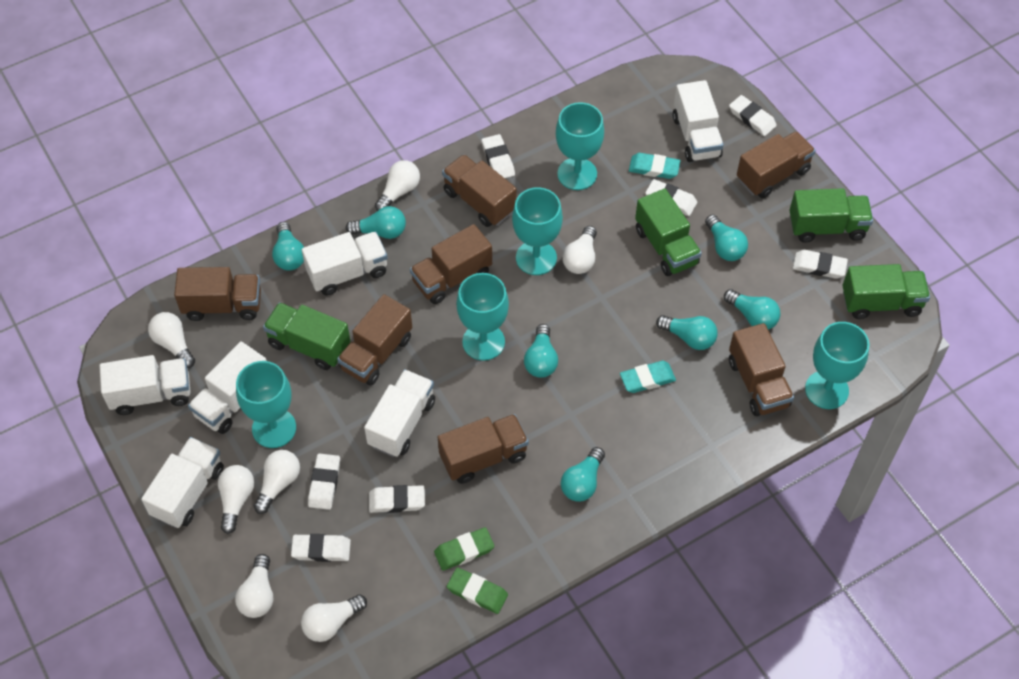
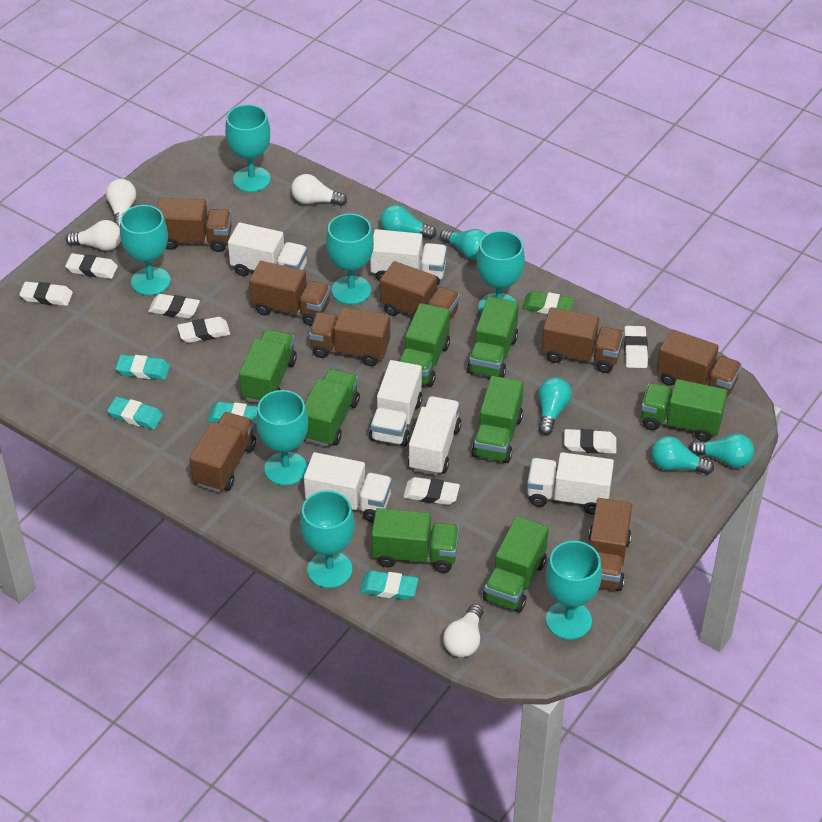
brown truck: 7 -> 8
green eraser: 2 -> 1
green truck: 4 -> 8
turquoise eraser: 2 -> 4
turquoise goblet: 5 -> 7
turquoise light bulb: 7 -> 5
white light bulb: 7 -> 4

